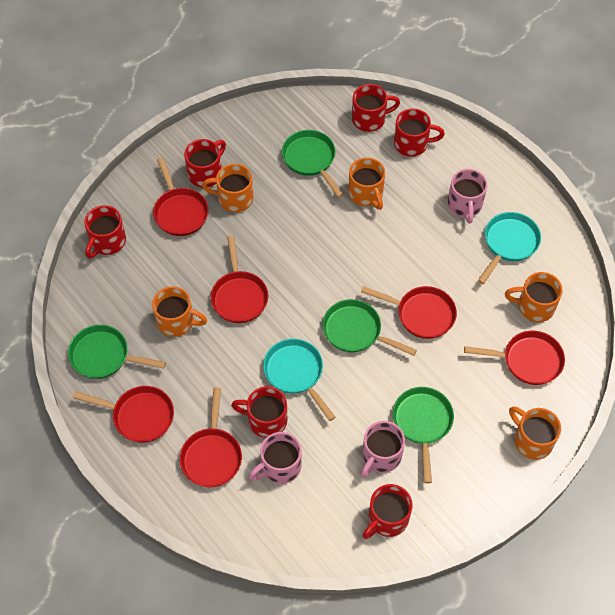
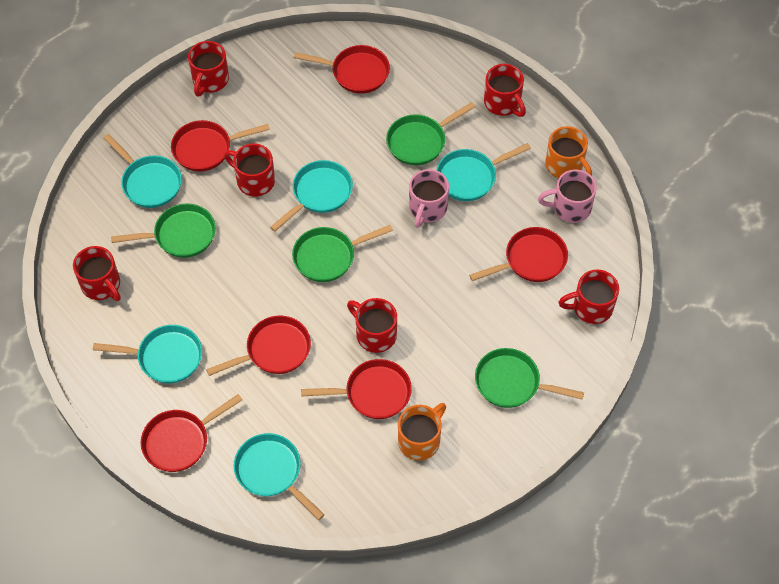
orange mug: 5 -> 2
pink mug: 3 -> 2
turquoise pan: 2 -> 5

